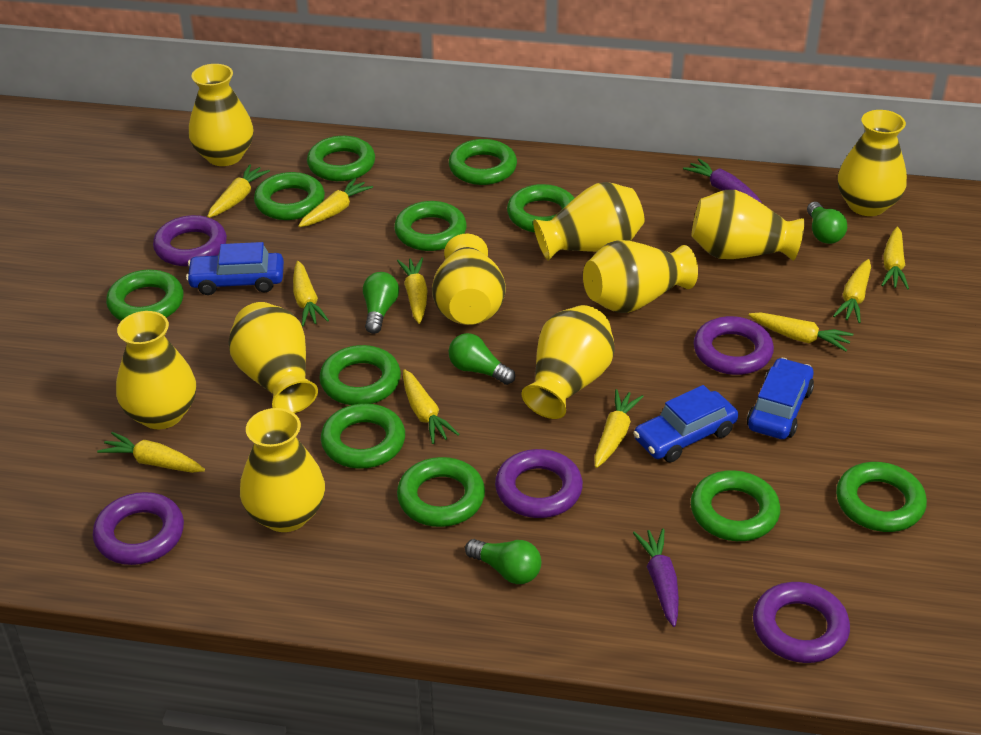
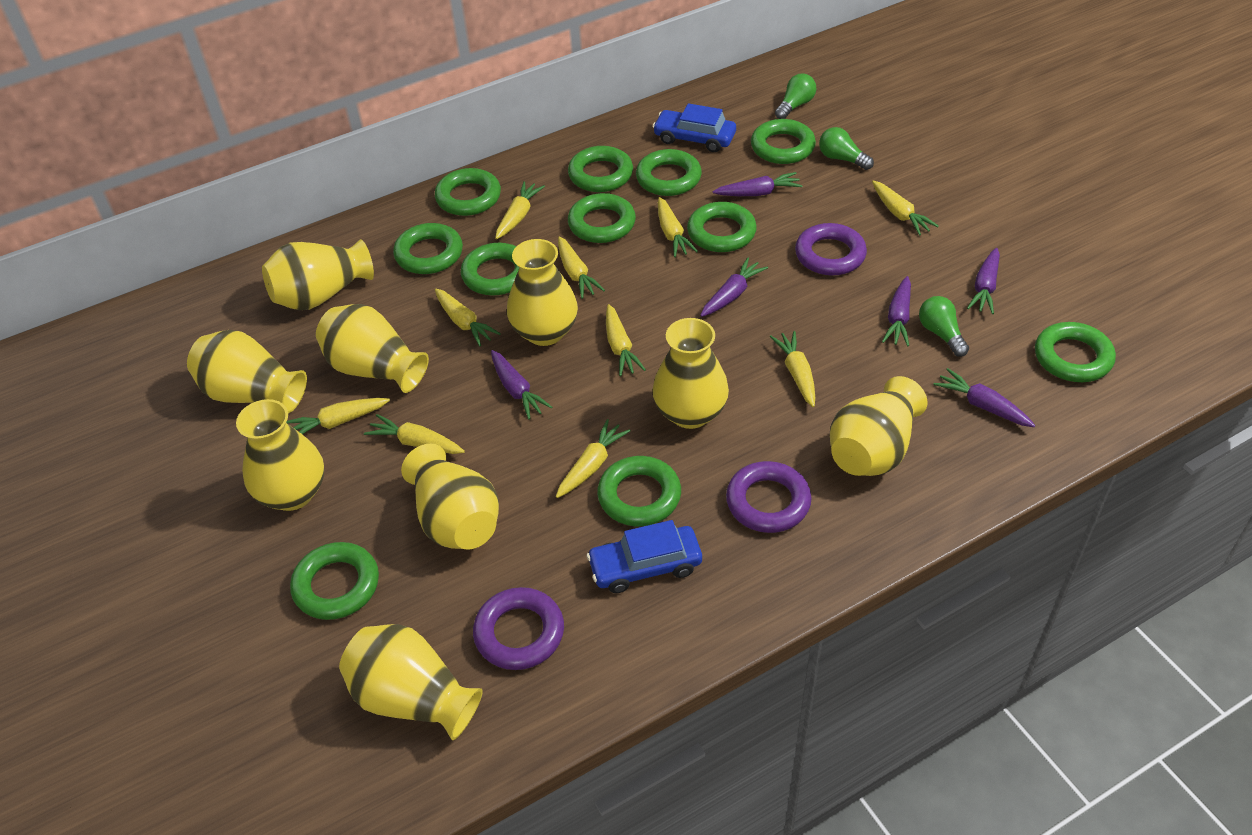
blue car: 3 -> 2
green light bulb: 4 -> 3
purple carrot: 2 -> 6
purple ring: 5 -> 3
yellow vase: 10 -> 9

